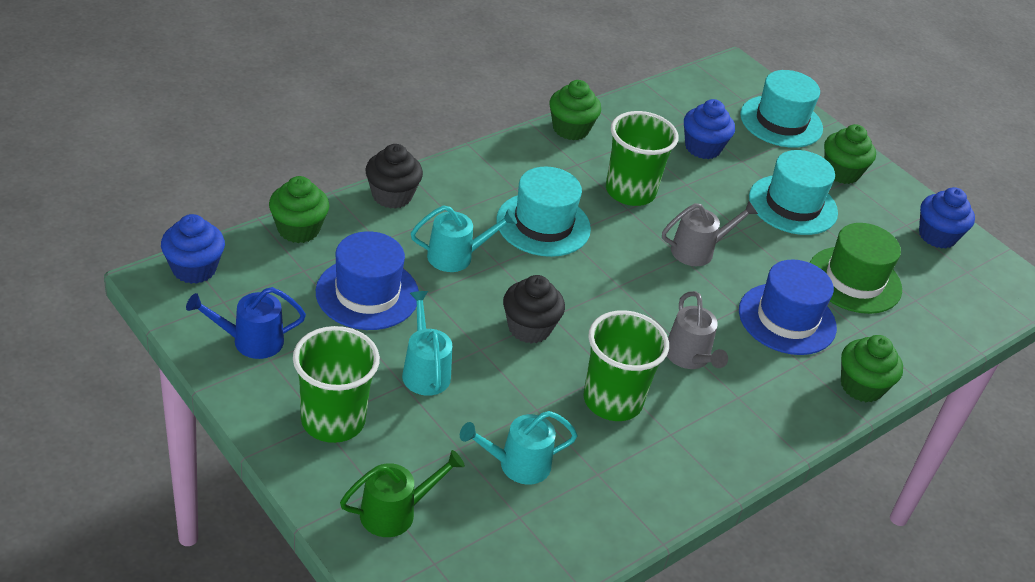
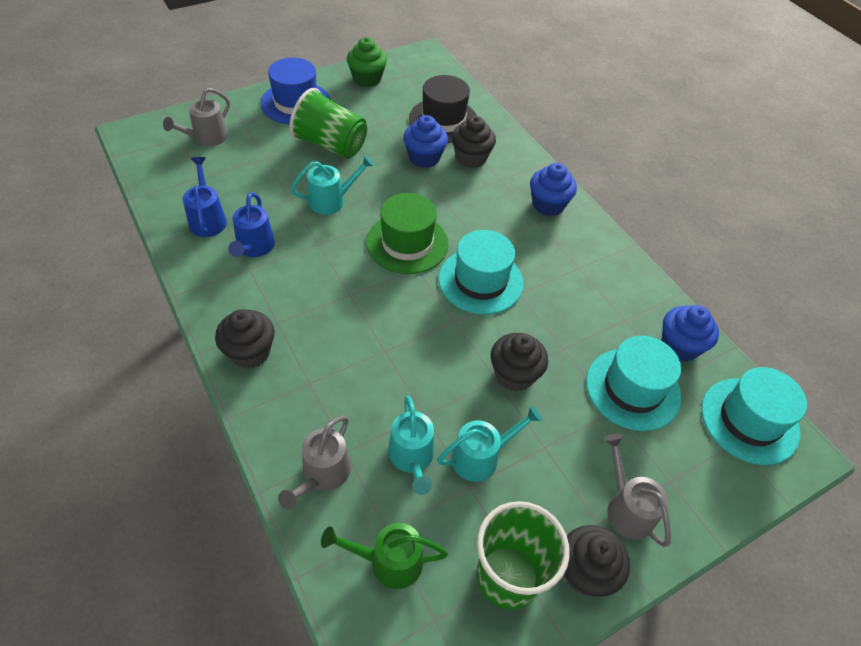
black cupcake: 2 -> 4
black hat: 0 -> 1
blue hat: 2 -> 1
blue watering can: 1 -> 2
green cup: 3 -> 2
green cupcake: 4 -> 1
grey watering can: 2 -> 3

